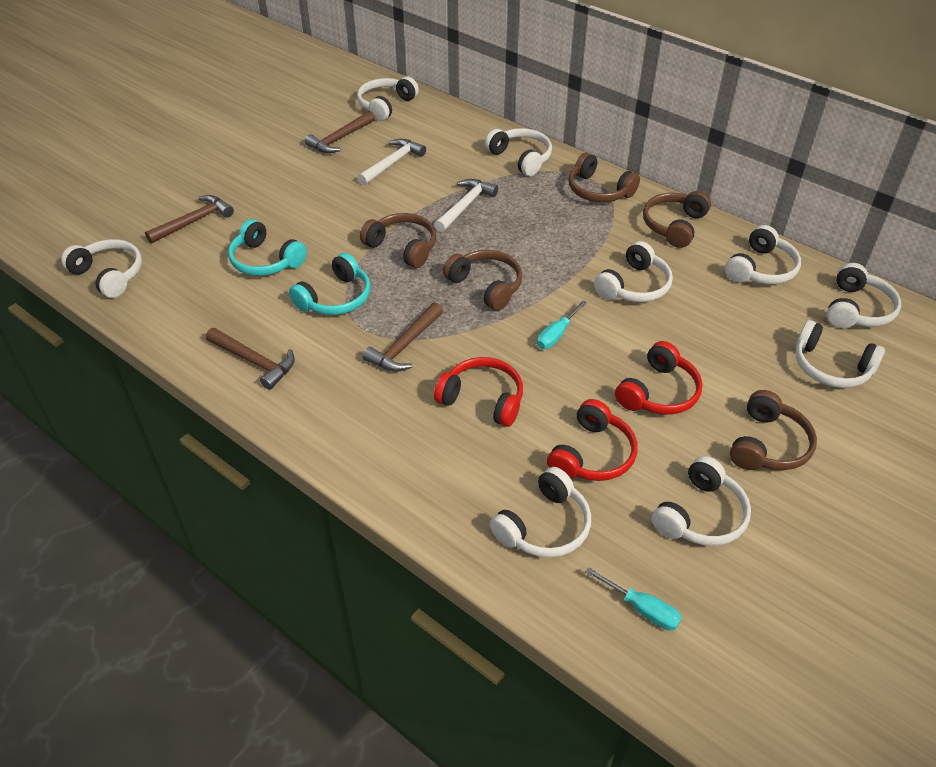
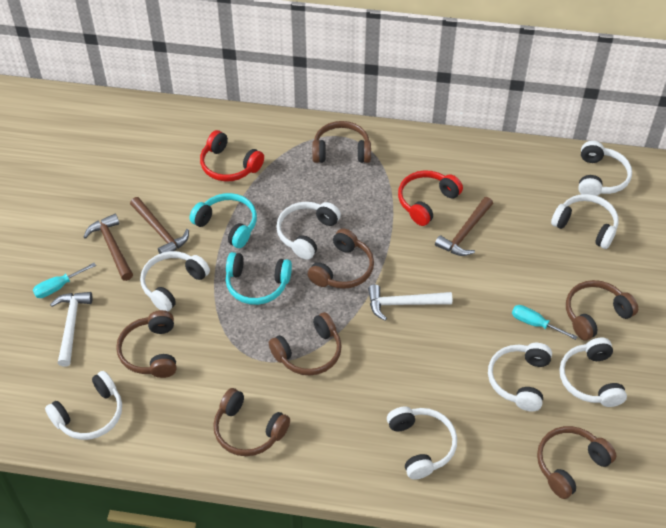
brown hammer: 4 -> 3
brown headphones: 5 -> 7
red headphones: 3 -> 2
white headphones: 9 -> 8

